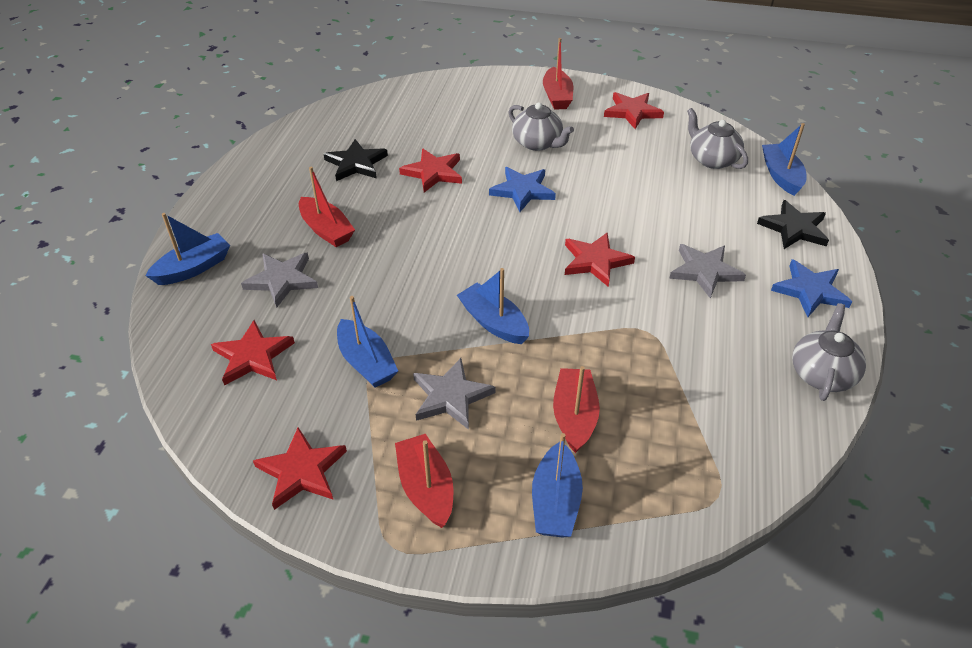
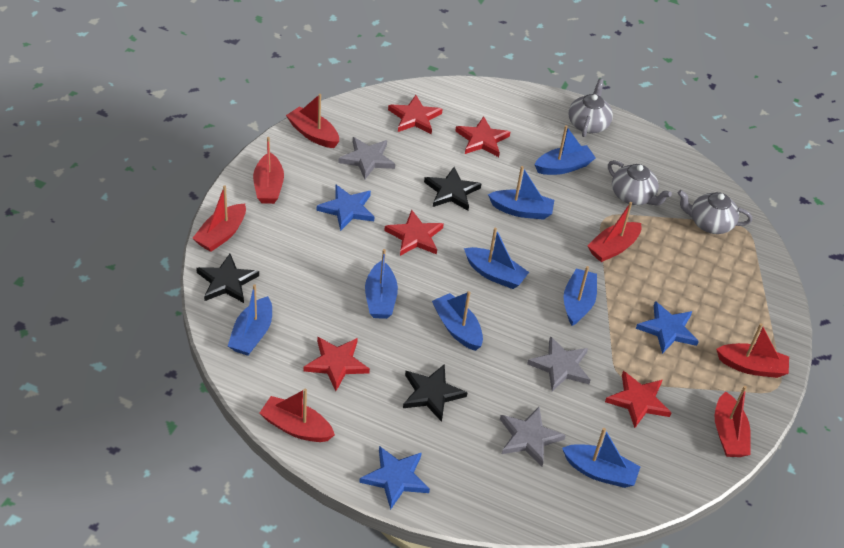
black star: 2 -> 3
blue boat: 5 -> 8
blue star: 2 -> 3
red boat: 4 -> 7

